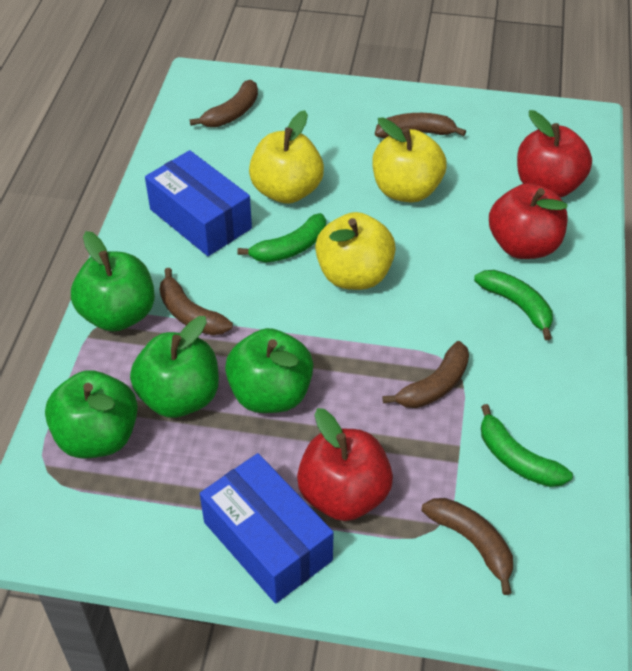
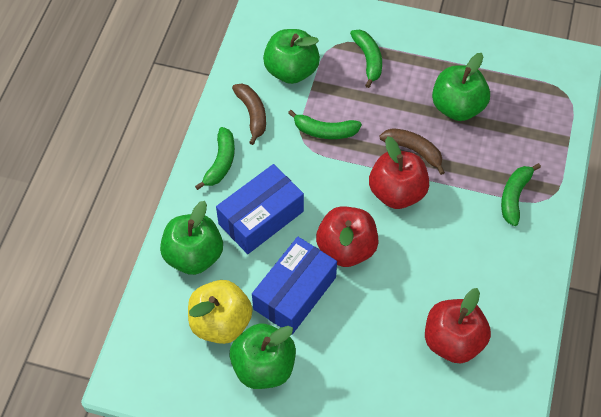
brown banana: 5 -> 2
green banana: 3 -> 4
yellow apple: 3 -> 1

